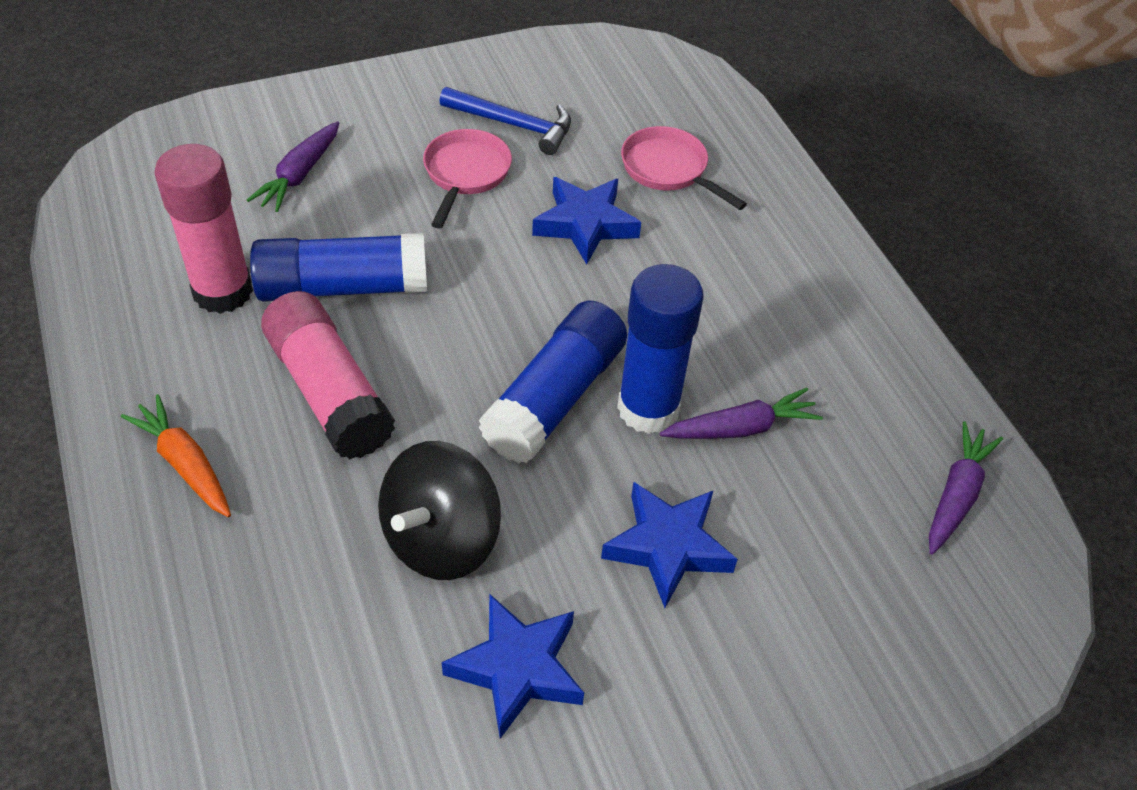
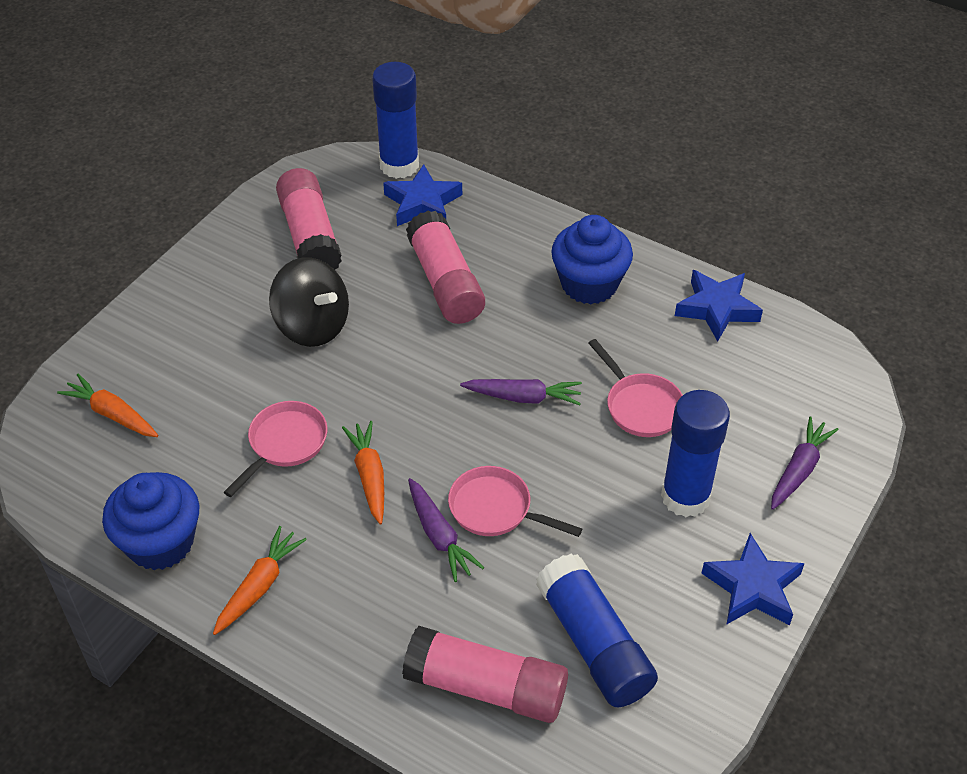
blue cupcake: 0 -> 2
blue hammer: 1 -> 0
orange carrot: 1 -> 3
pink glue stick: 2 -> 3
pink pan: 2 -> 3

